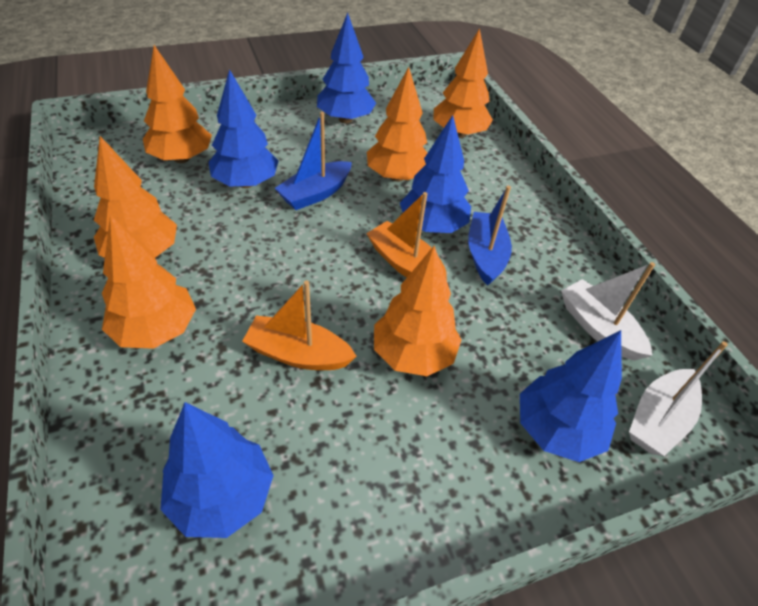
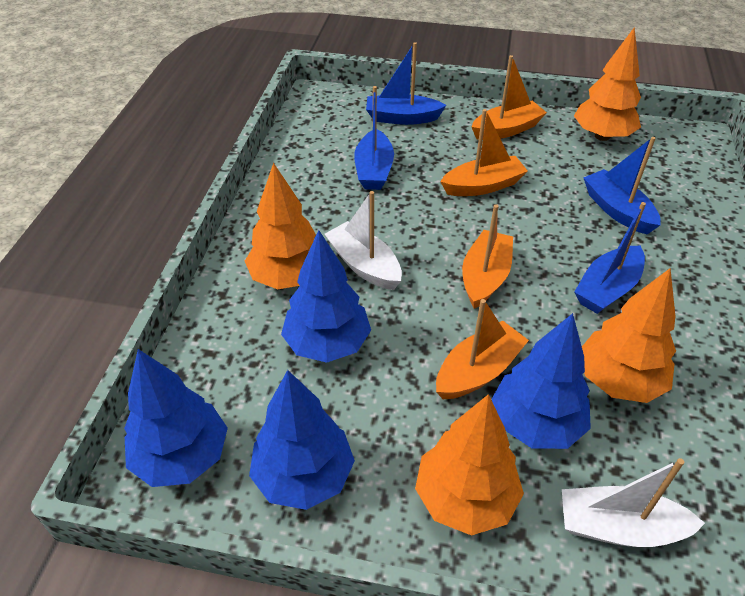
blue boat: 2 -> 4
blue tree: 5 -> 4
orange boat: 2 -> 4
orange tree: 6 -> 4

